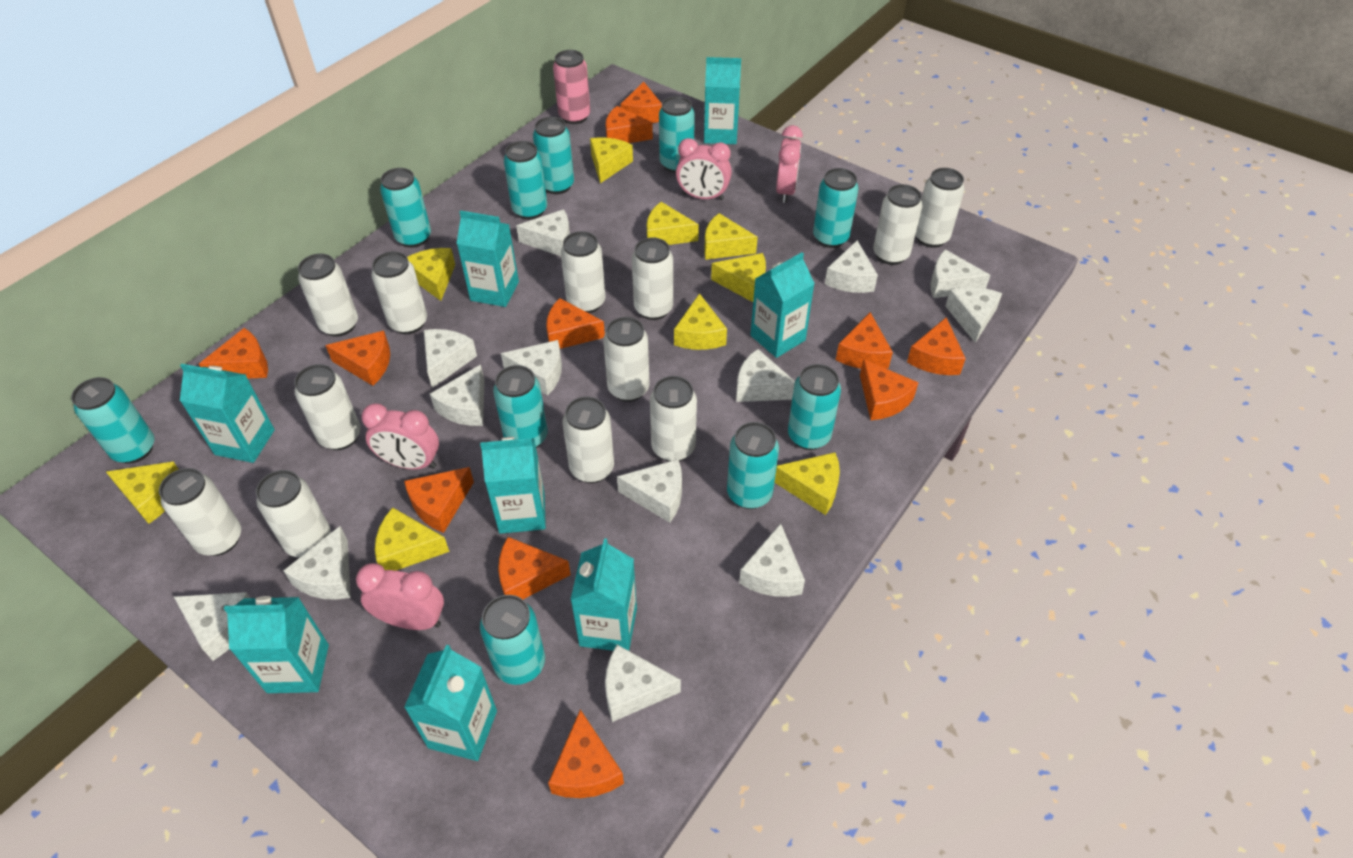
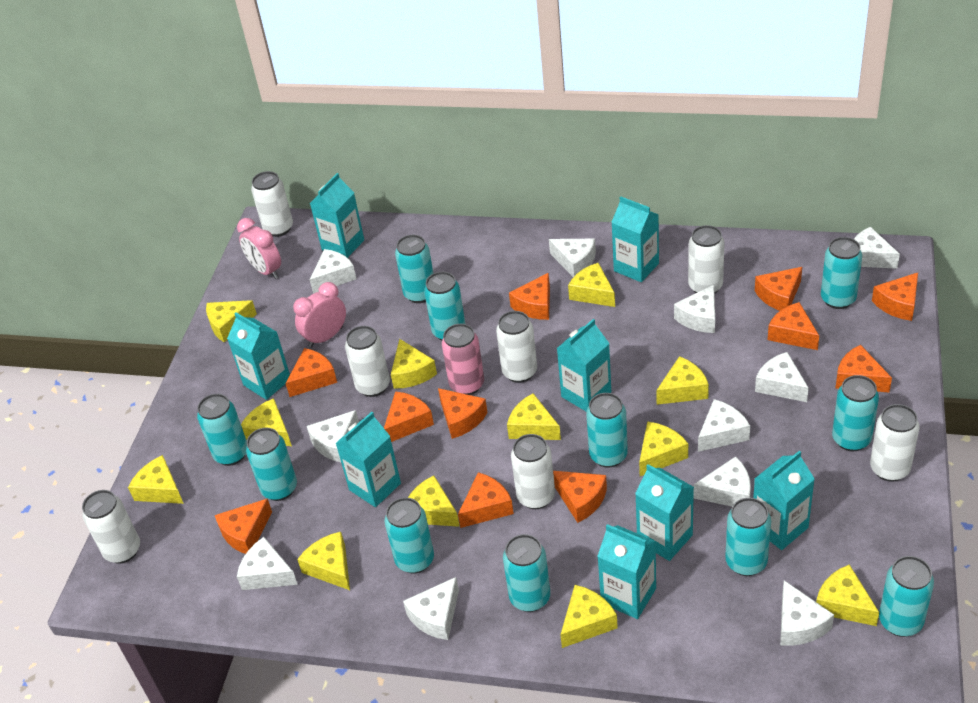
pink clock: 4 -> 2
turquoise can: 10 -> 11
white can: 12 -> 7
white cheese: 13 -> 11
yellow cheese: 9 -> 12

